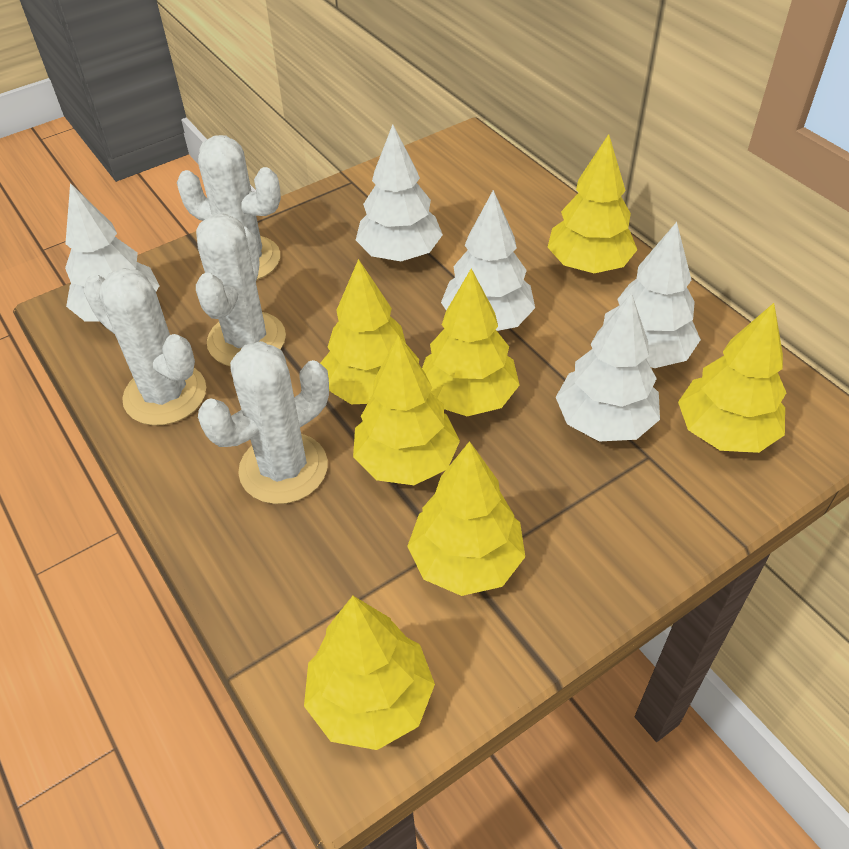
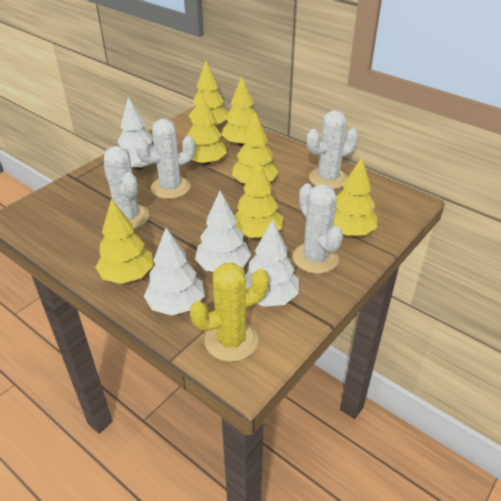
white tree: 5 -> 4
yellow cactus: 0 -> 1

